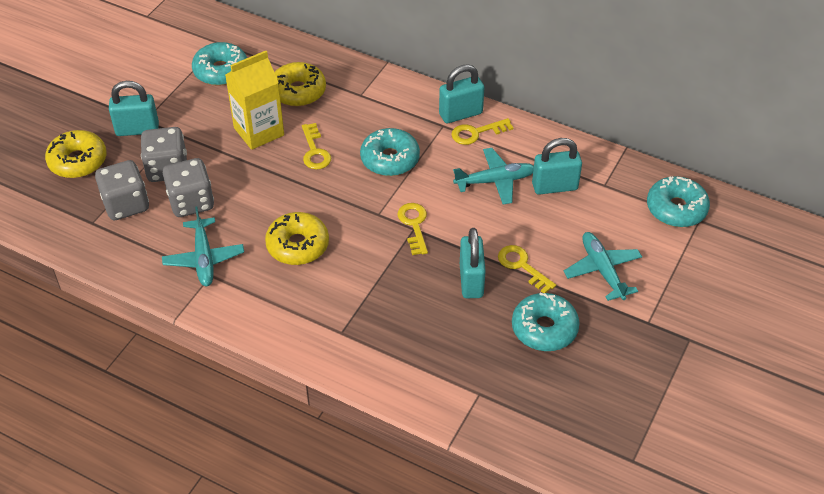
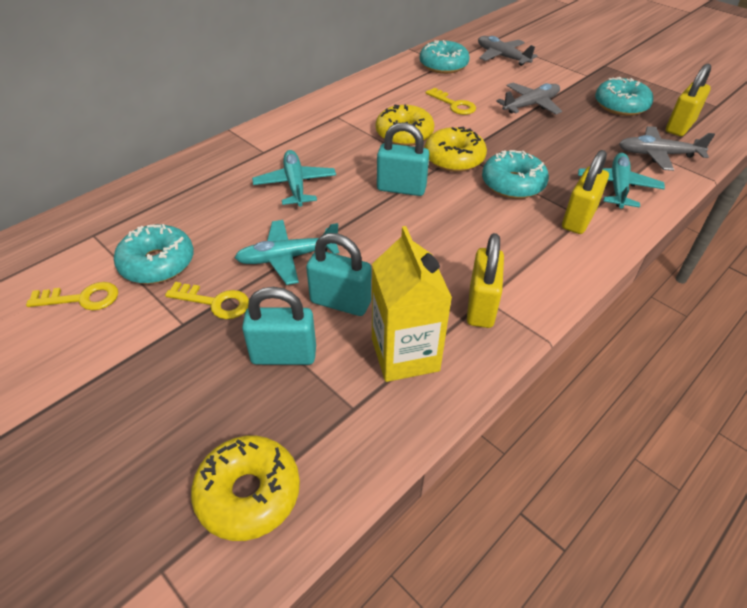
grey dice: 3 -> 0
grey plane: 0 -> 3
turquoise padlock: 4 -> 3
yellow key: 4 -> 3
yellow padlock: 0 -> 3

